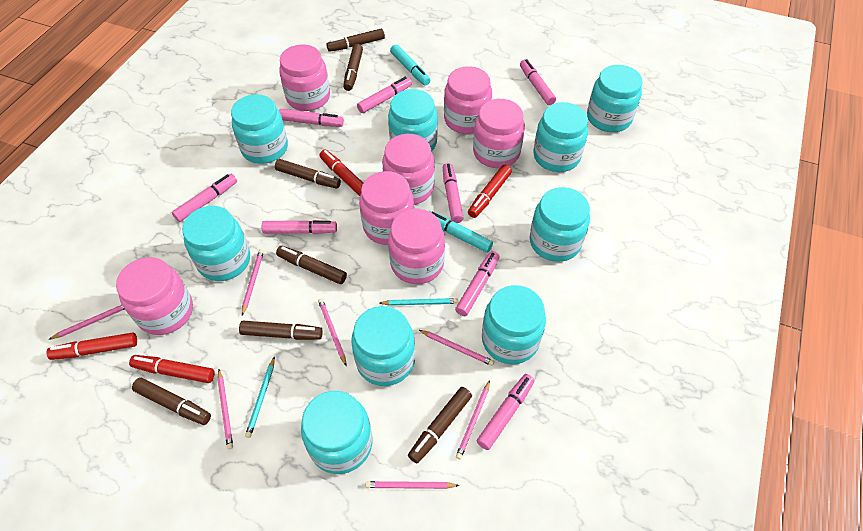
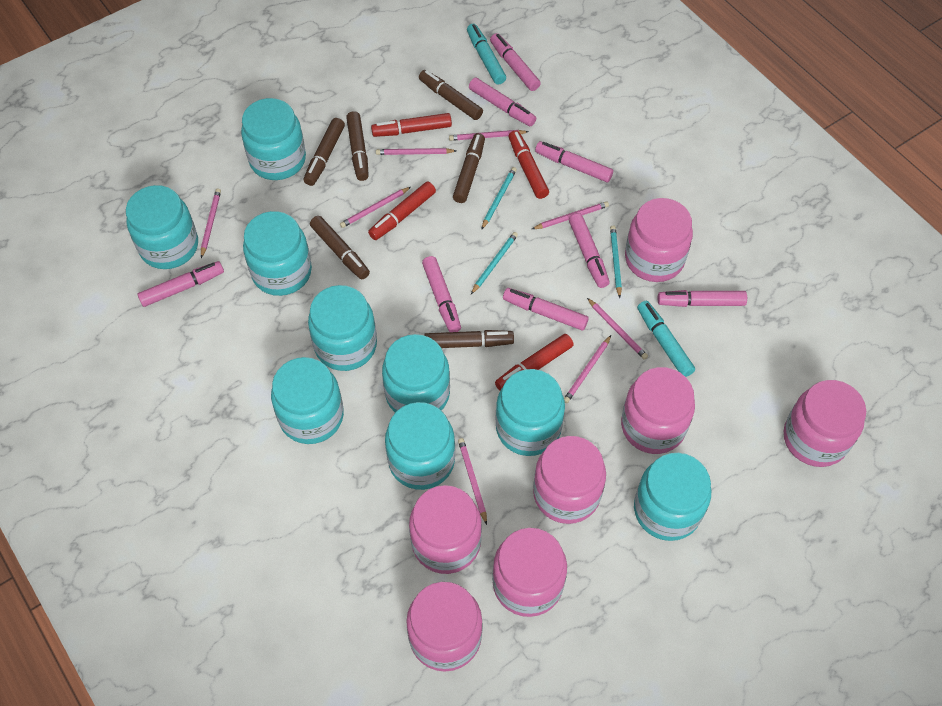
brown marker: 7 -> 6
pink pencil: 7 -> 8
turquoise pencil: 2 -> 3

